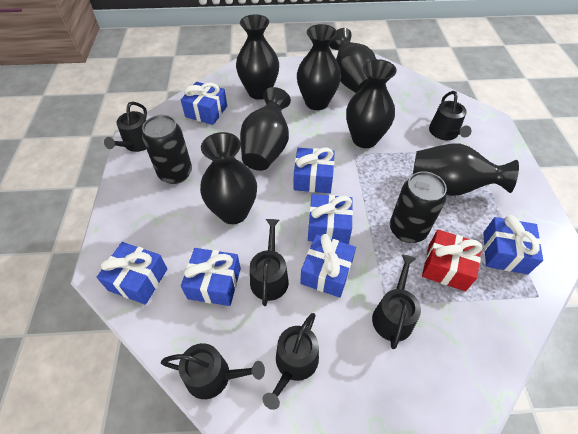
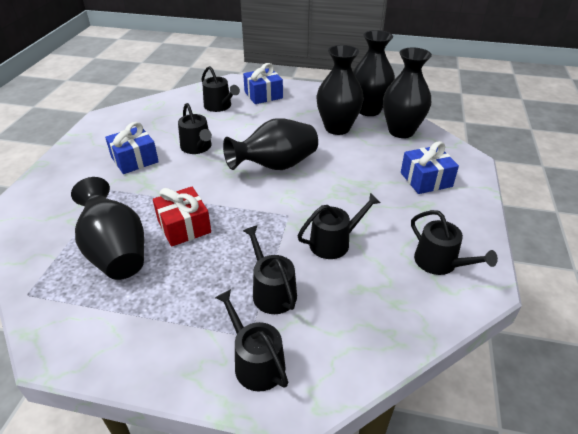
black can: 2 -> 0
black vase: 7 -> 5
blue gift: 7 -> 3

